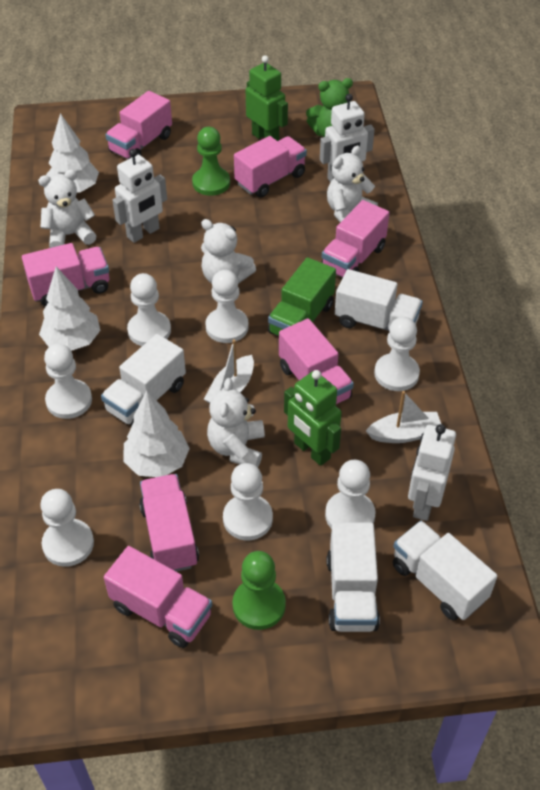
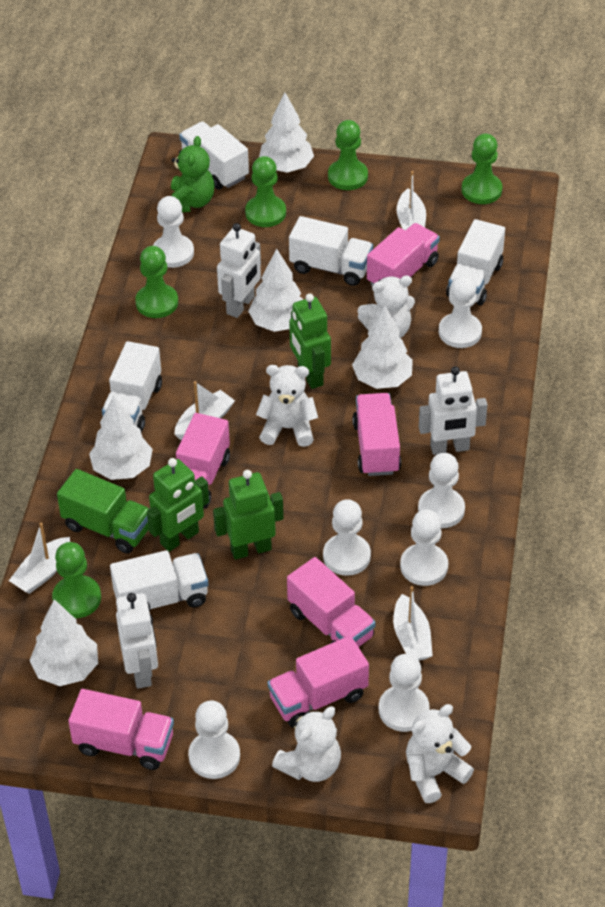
green pawn: 2 -> 5
green robot: 2 -> 3
pink truck: 7 -> 6
white boat: 2 -> 4
white tree: 3 -> 5
white truck: 4 -> 5

